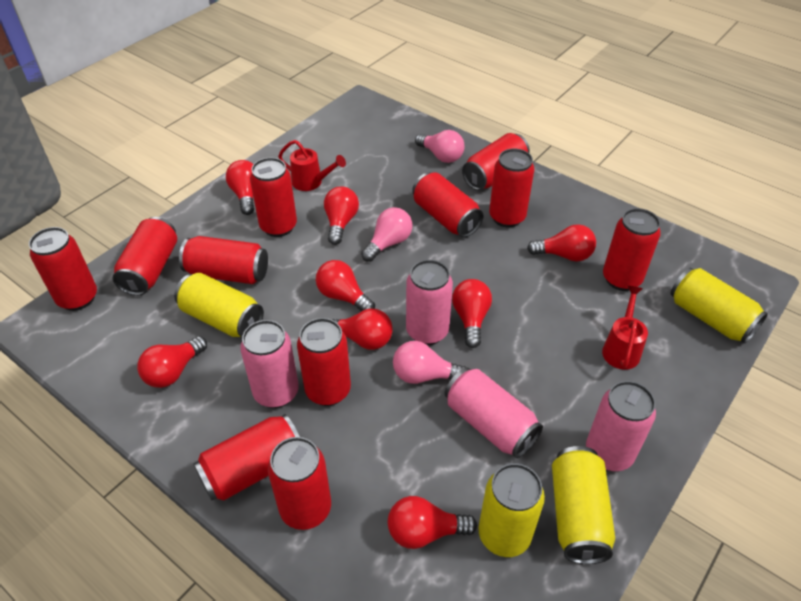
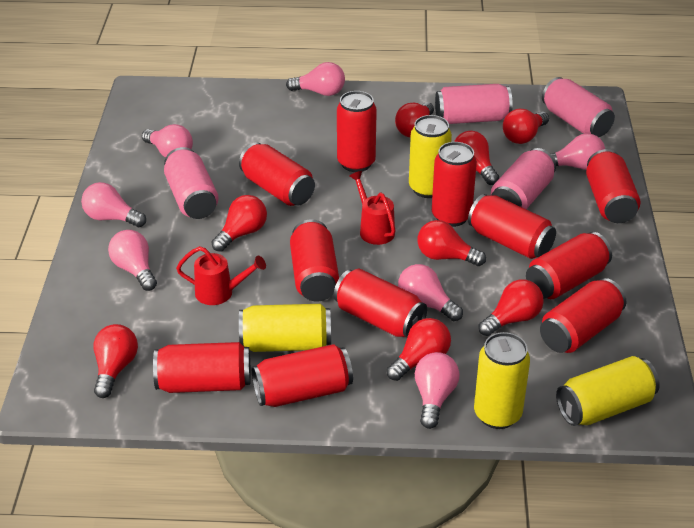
pink light bulb: 3 -> 7

